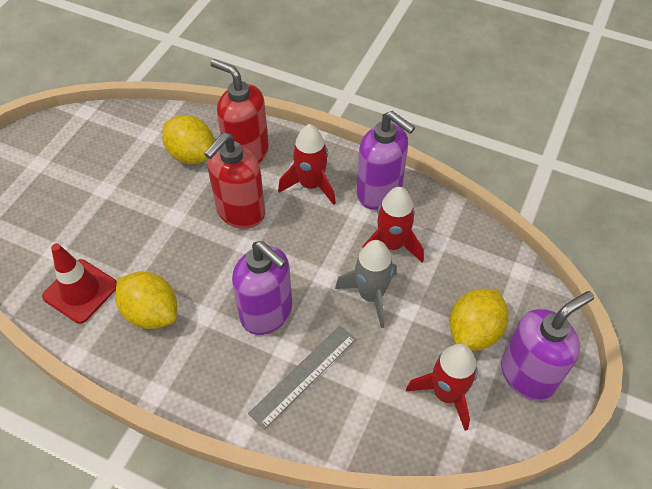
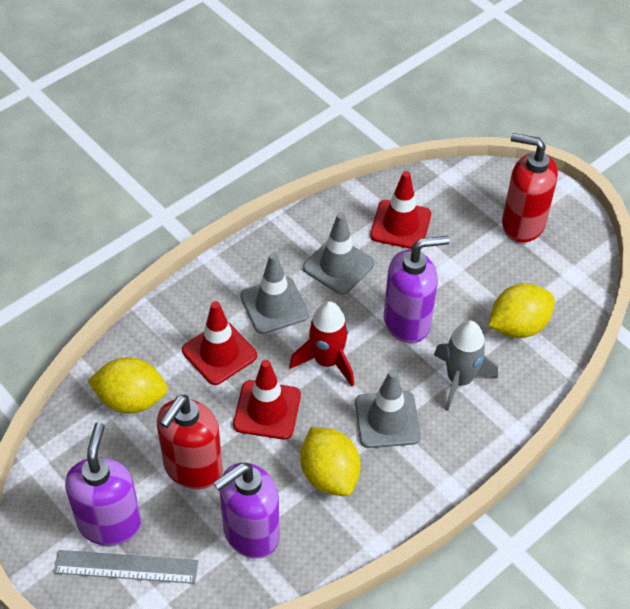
grey traffic cone: 0 -> 3
red rocket: 3 -> 1
red traffic cone: 1 -> 3

